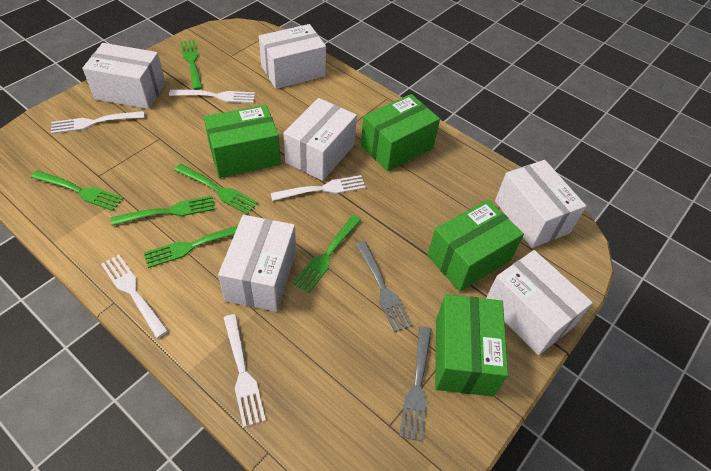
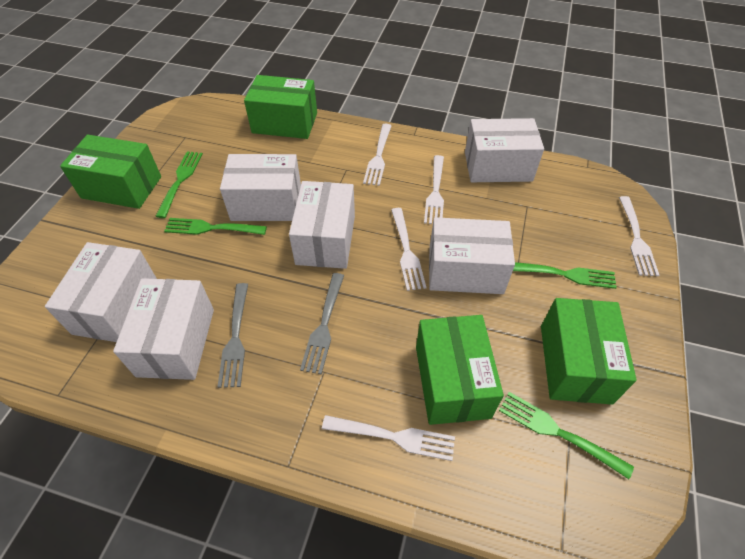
green fork: 6 -> 4

